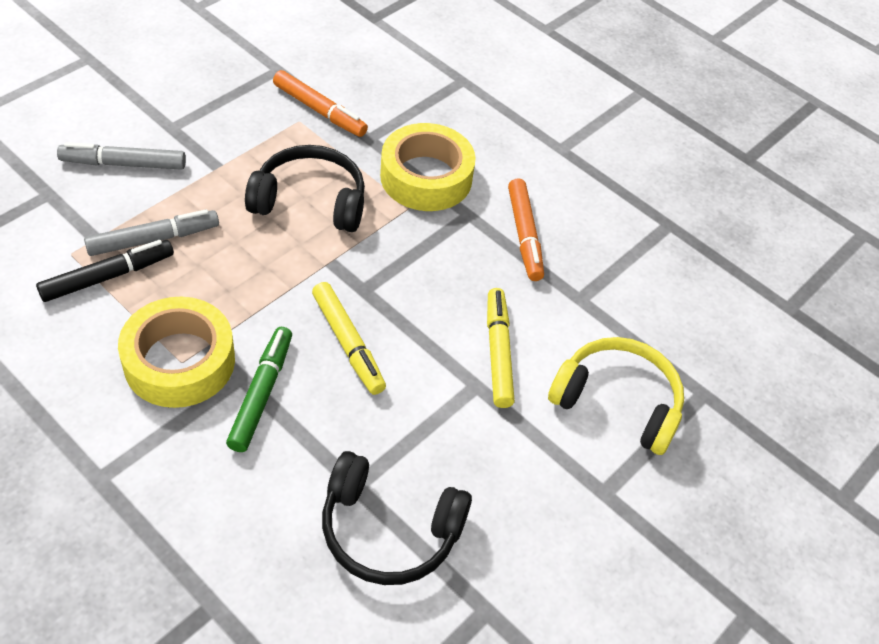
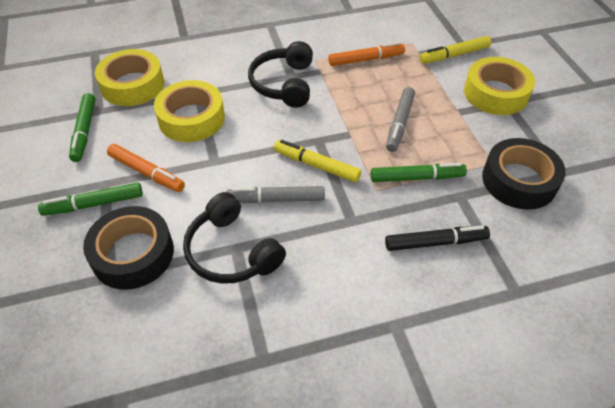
black tape: 0 -> 2
green marker: 1 -> 3
yellow headphones: 1 -> 0
yellow tape: 2 -> 3

